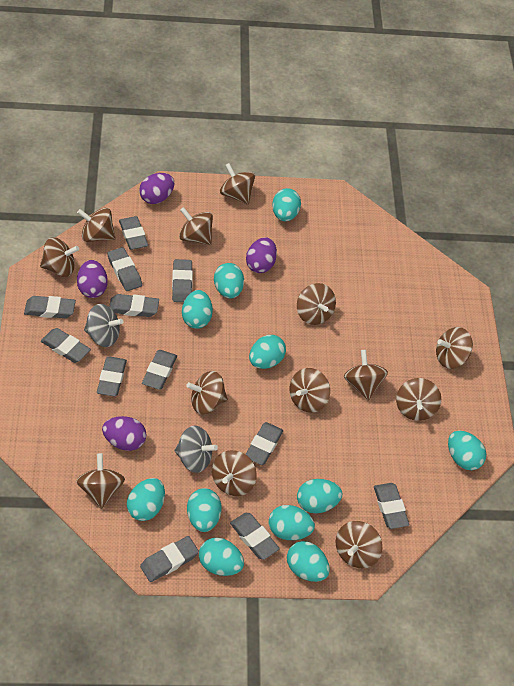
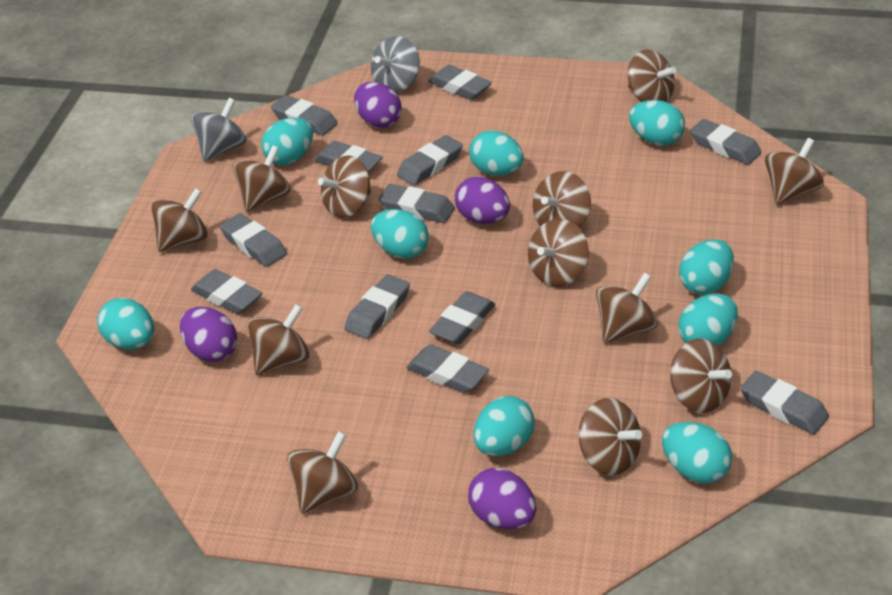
brown spinning top: 13 -> 12
turquoise egg: 11 -> 9

